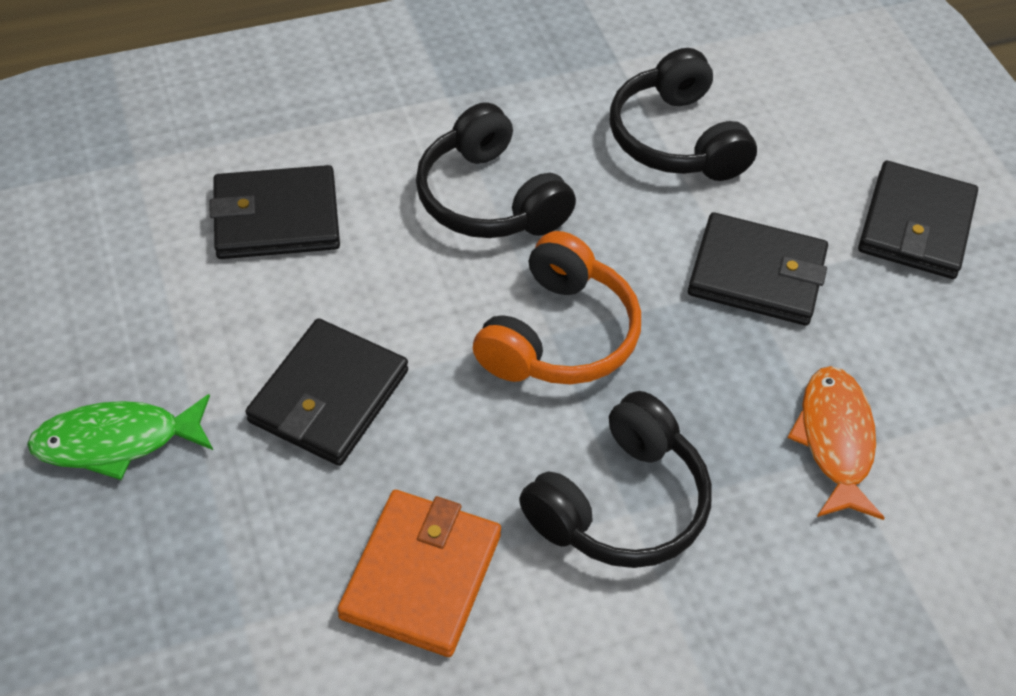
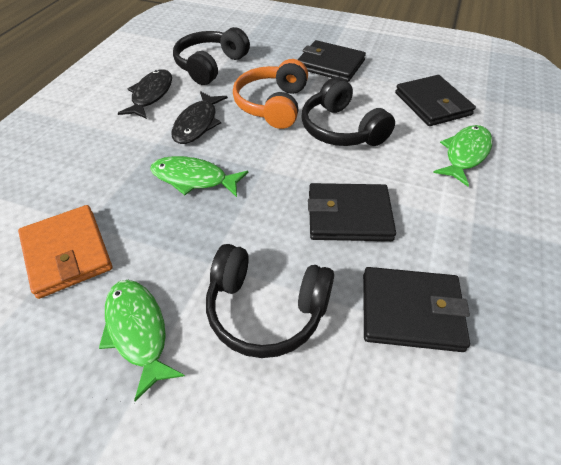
black fish: 0 -> 2
green fish: 1 -> 3
orange fish: 1 -> 0

